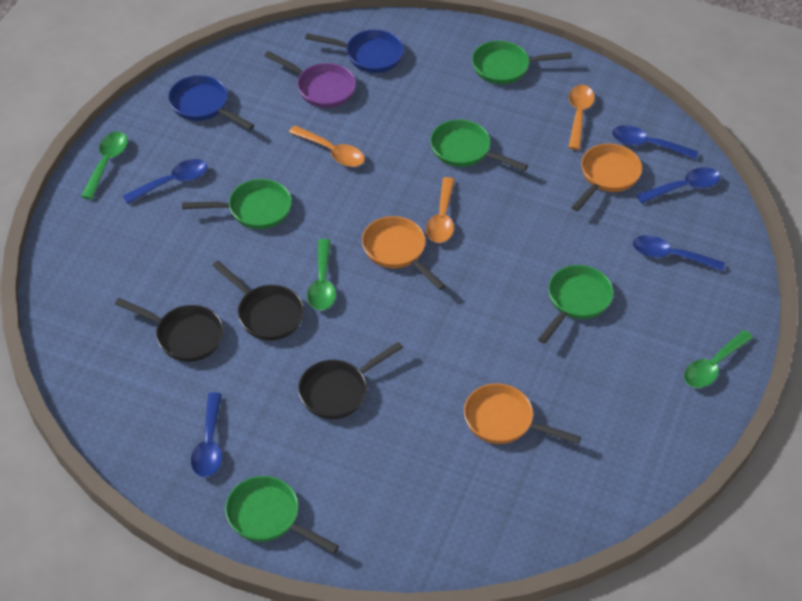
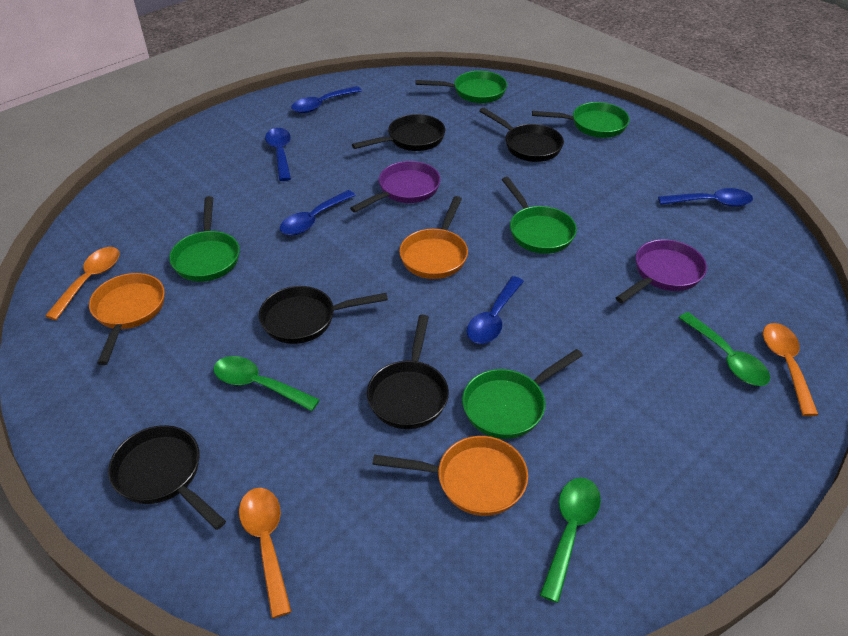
black pan: 3 -> 5
blue pan: 2 -> 0
purple pan: 1 -> 2

